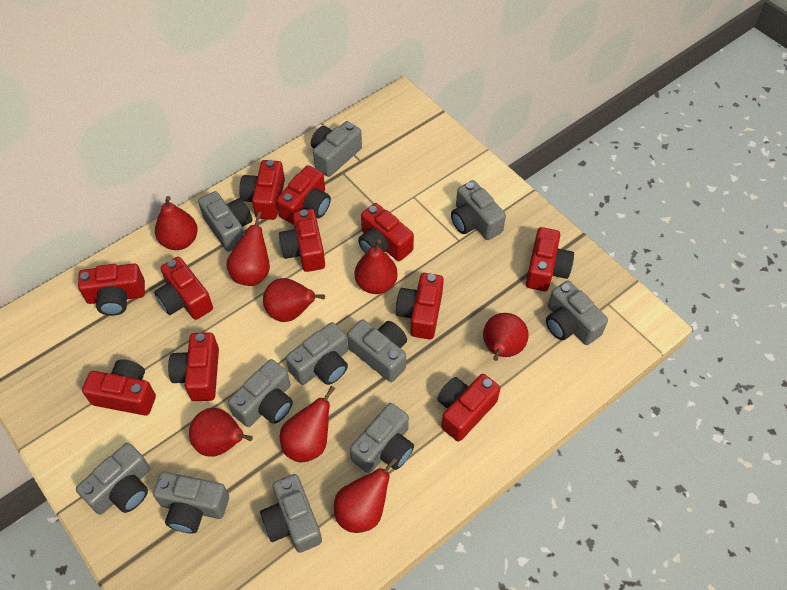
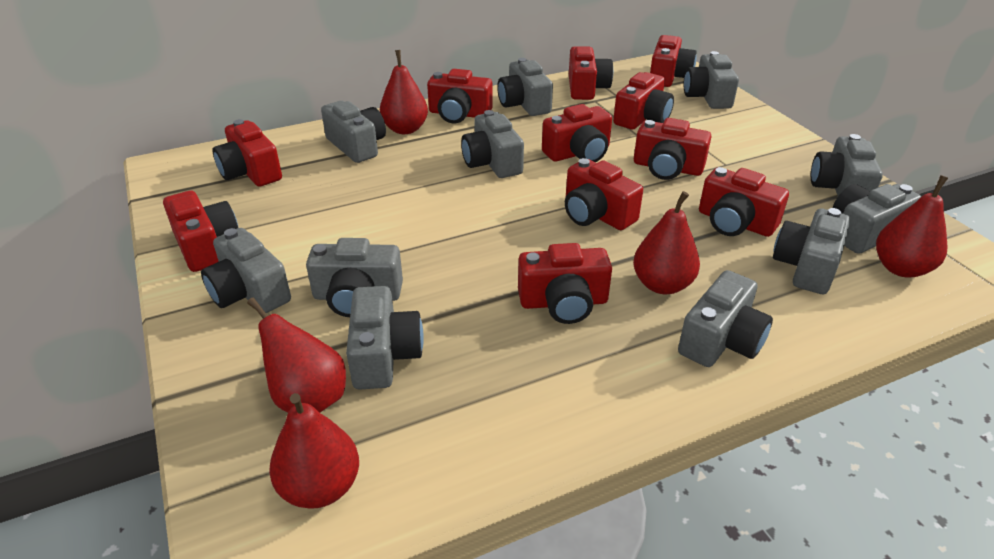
red pear: 8 -> 5

